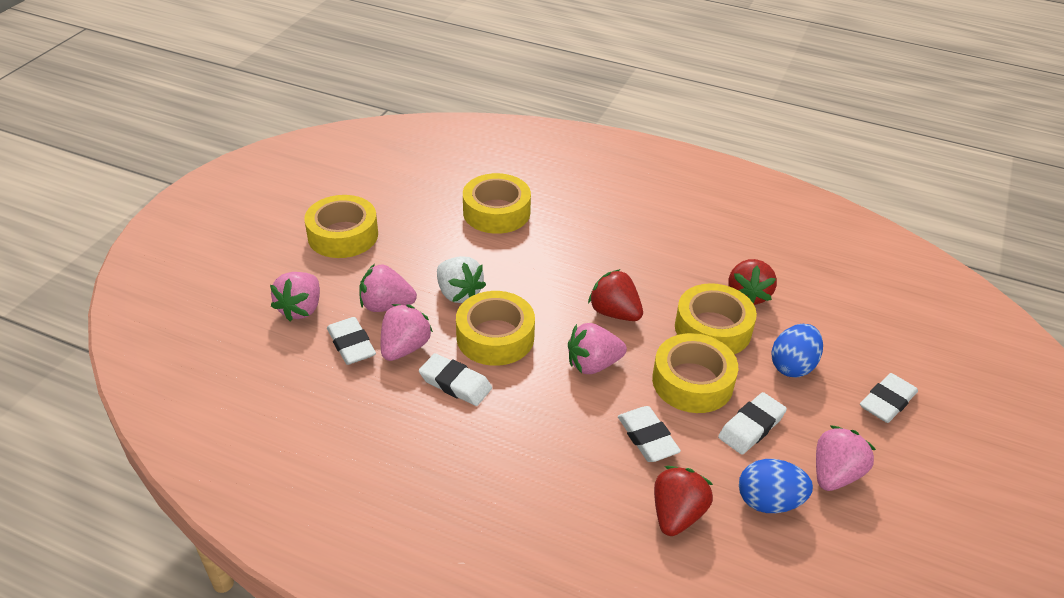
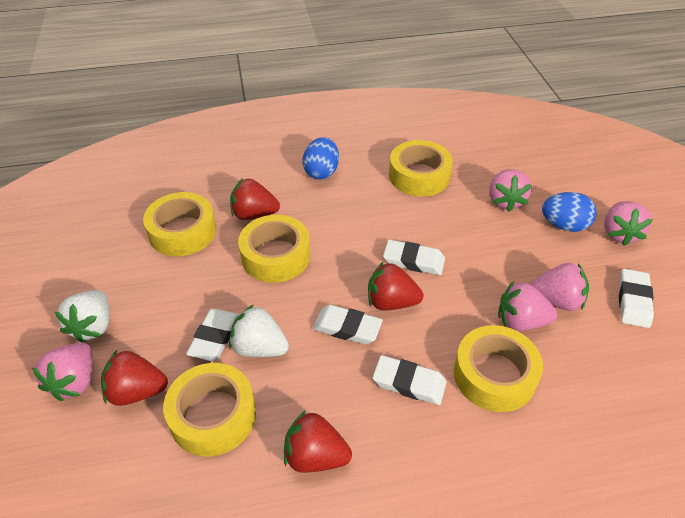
red strawberry: 3 -> 4
white strawberry: 1 -> 2

